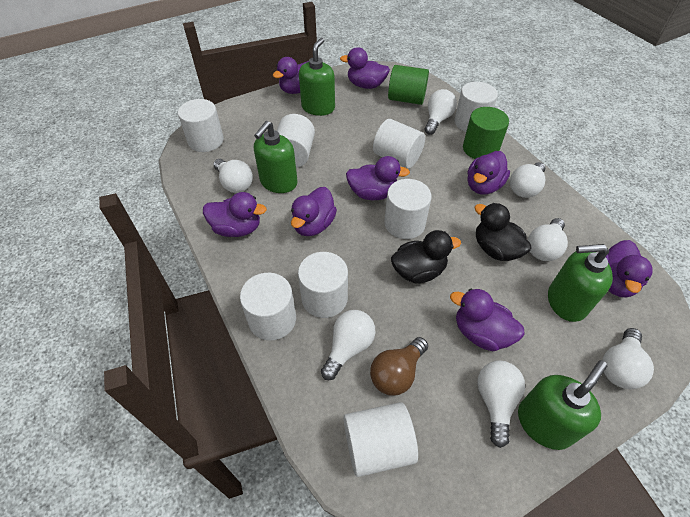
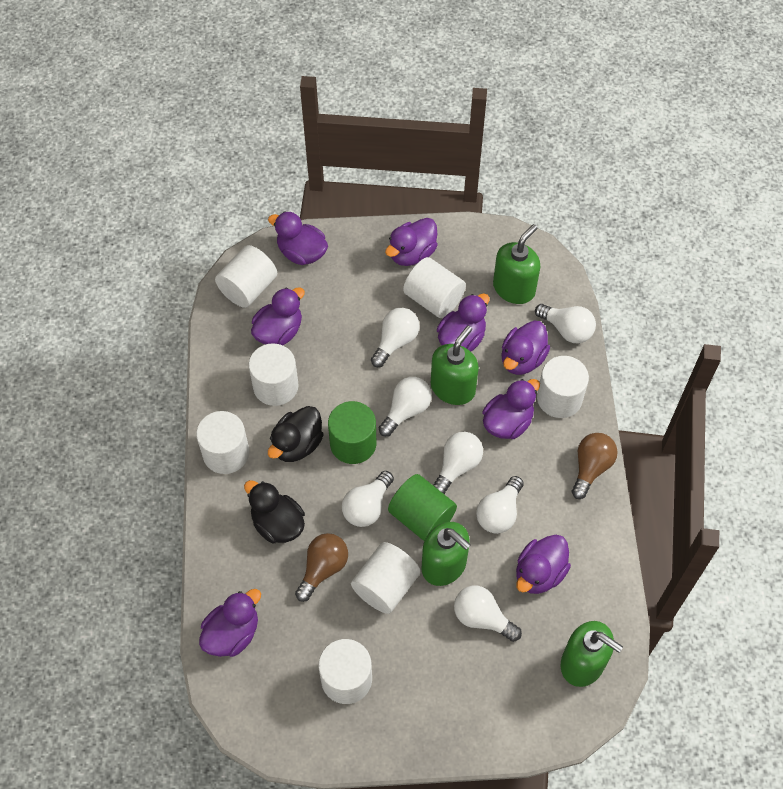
brown light bulb: 1 -> 2
white cylinder: 8 -> 7

